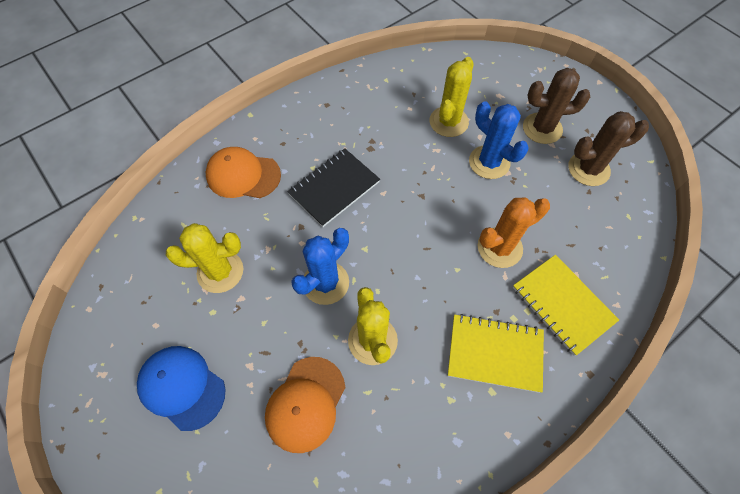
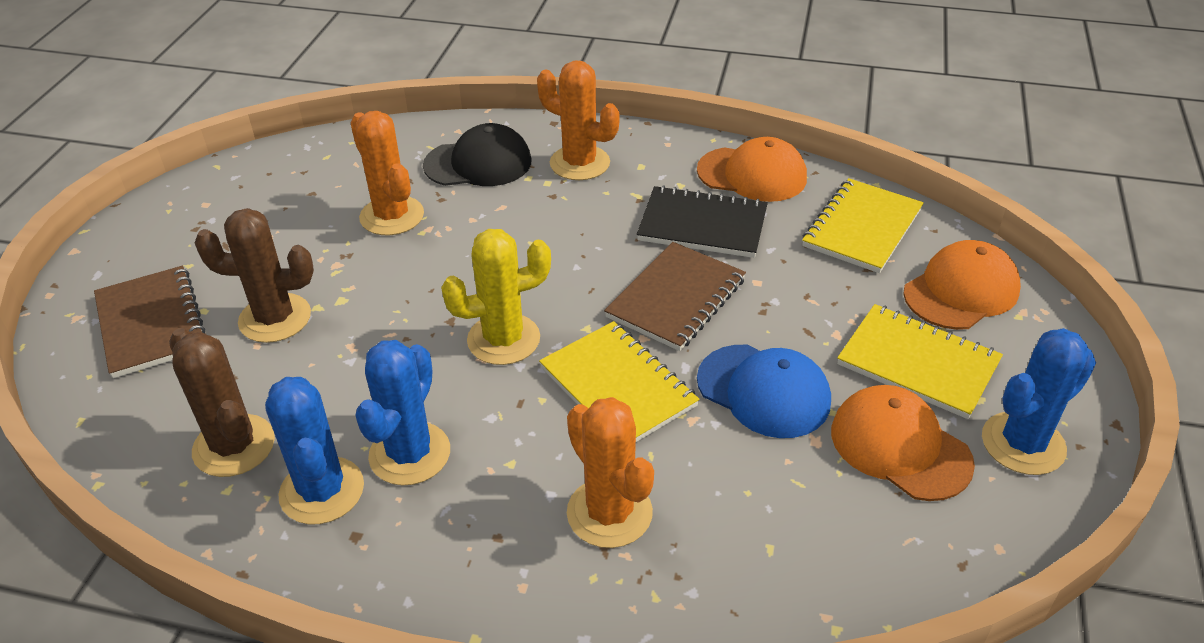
black cap: 0 -> 1
blue cactus: 2 -> 3
brown notebook: 0 -> 2
orange cactus: 1 -> 3
orange cap: 2 -> 3
yellow cactus: 3 -> 1
yellow notebook: 2 -> 3

